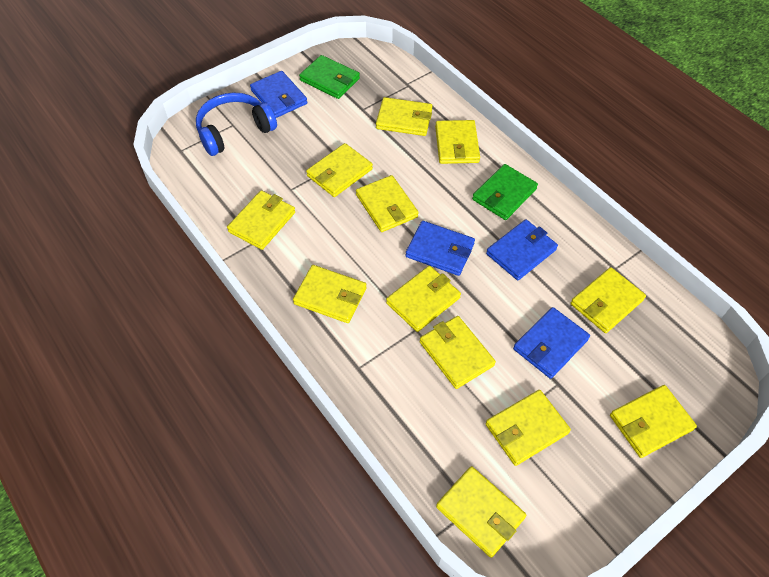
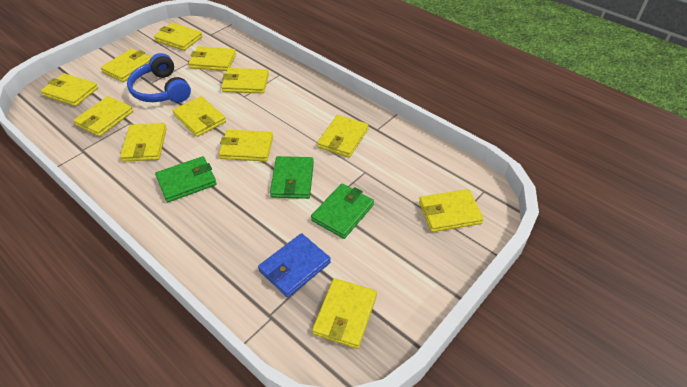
blue wallet: 4 -> 1
green wallet: 2 -> 3

